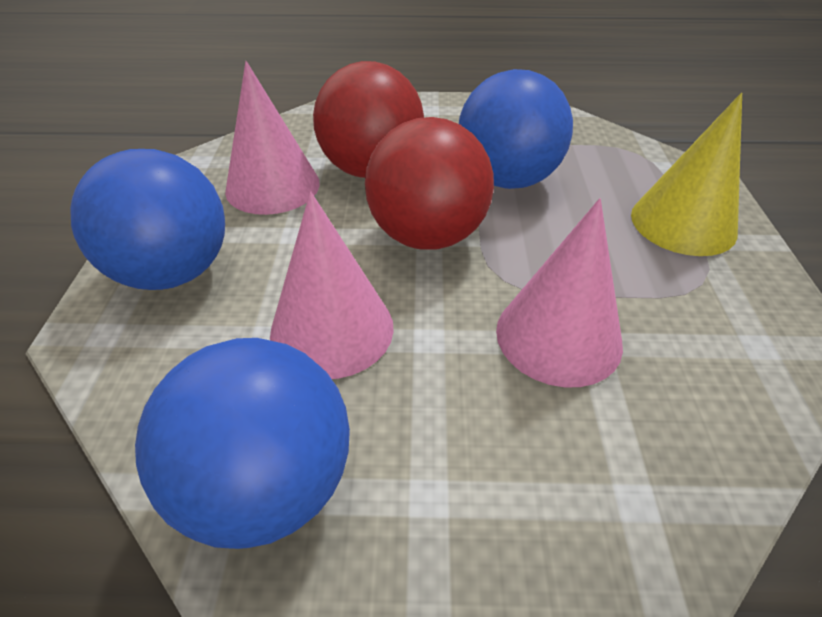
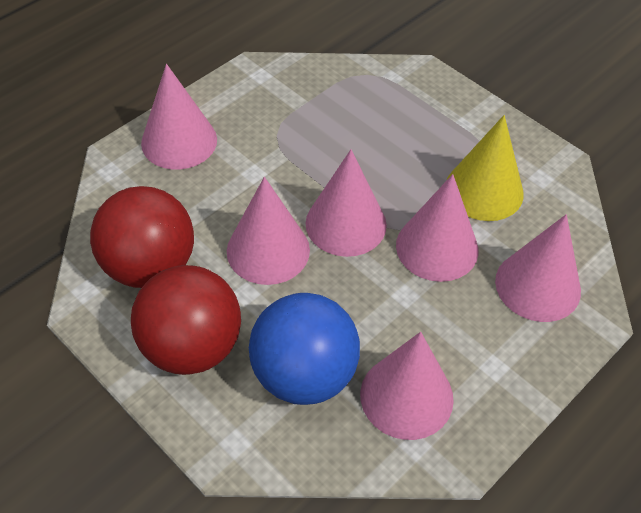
blue ball: 3 -> 1
pink cone: 3 -> 6

